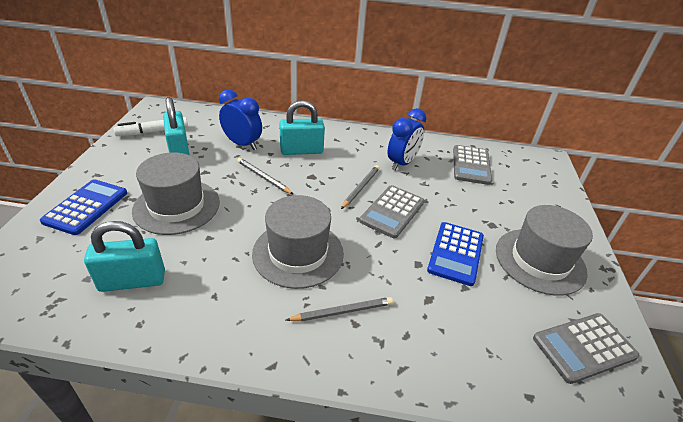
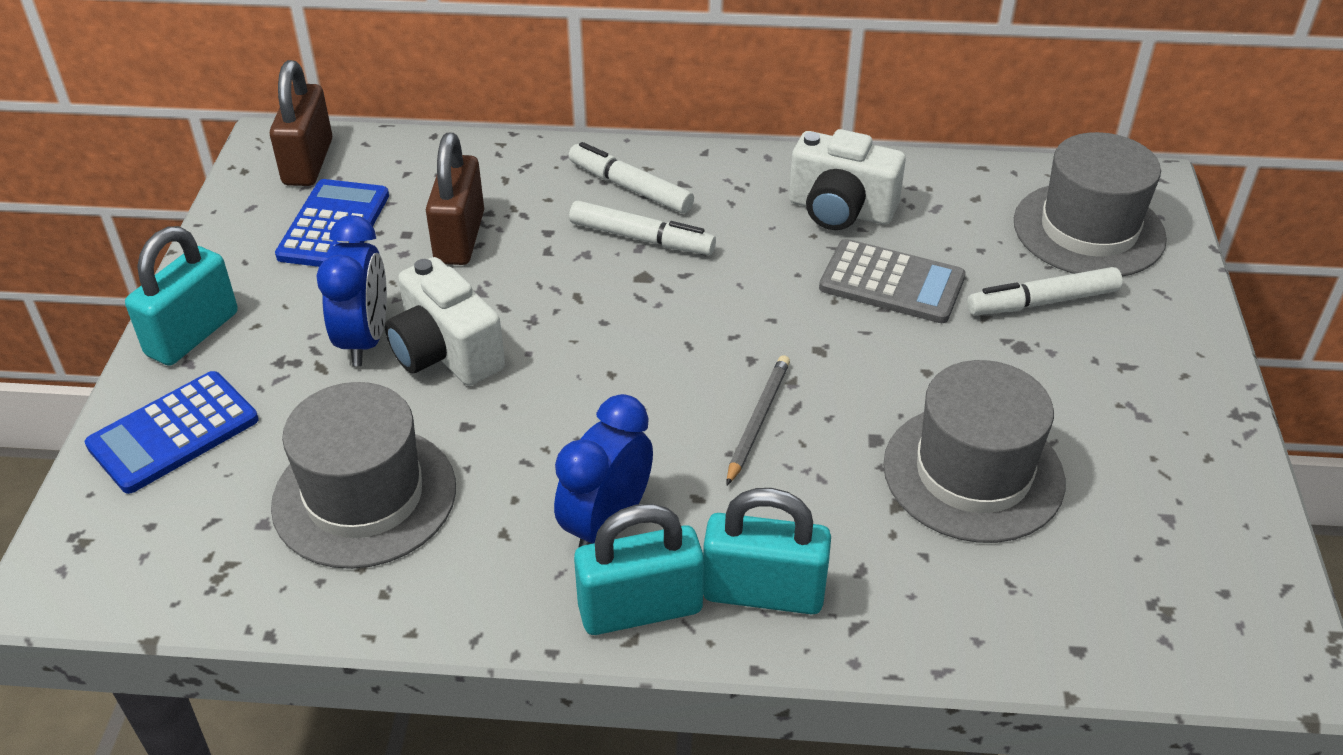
brown padlock: 0 -> 2
grey calculator: 3 -> 1
grey pencil: 3 -> 1
white camera: 0 -> 2
white marker: 1 -> 3

